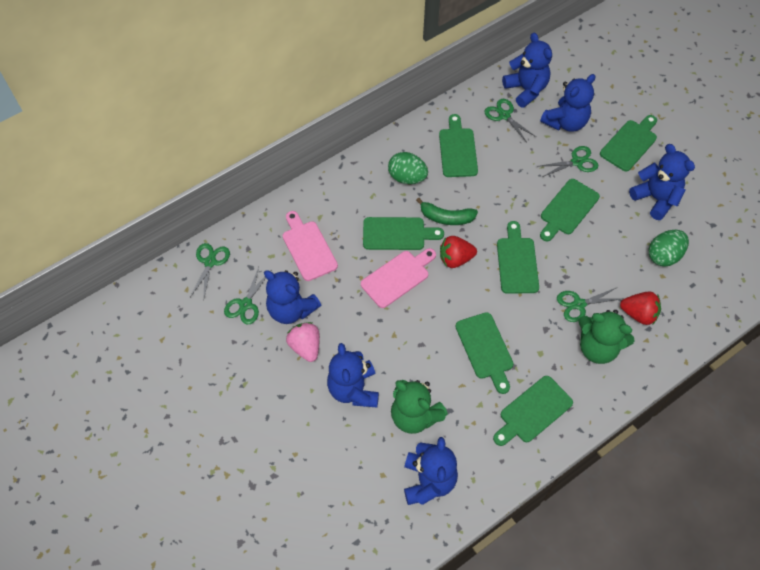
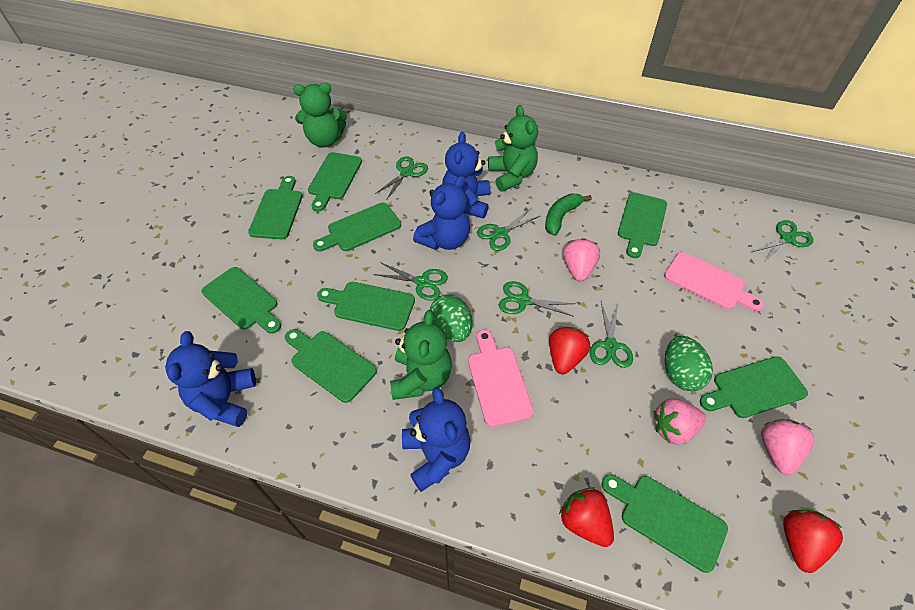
blue teddy bear: 6 -> 4
green cutting board: 7 -> 9
green scissors: 5 -> 6
green teddy bear: 2 -> 3
pink strawberry: 1 -> 3
red strawberry: 2 -> 3

